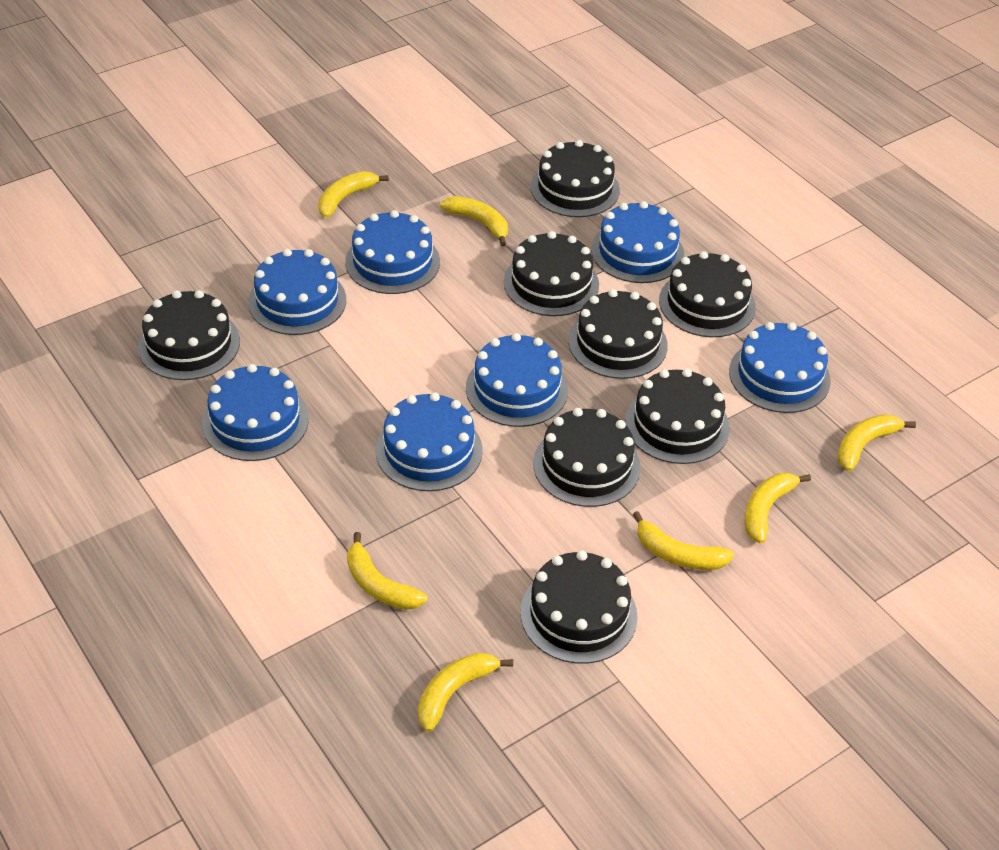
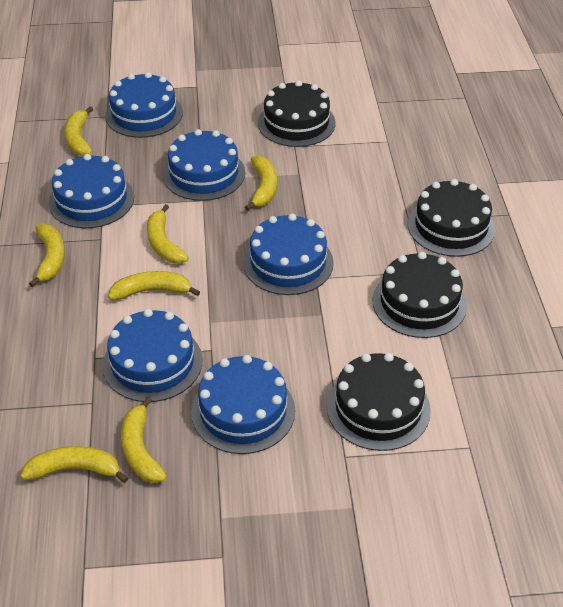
black cake: 8 -> 4
blue cake: 7 -> 6

